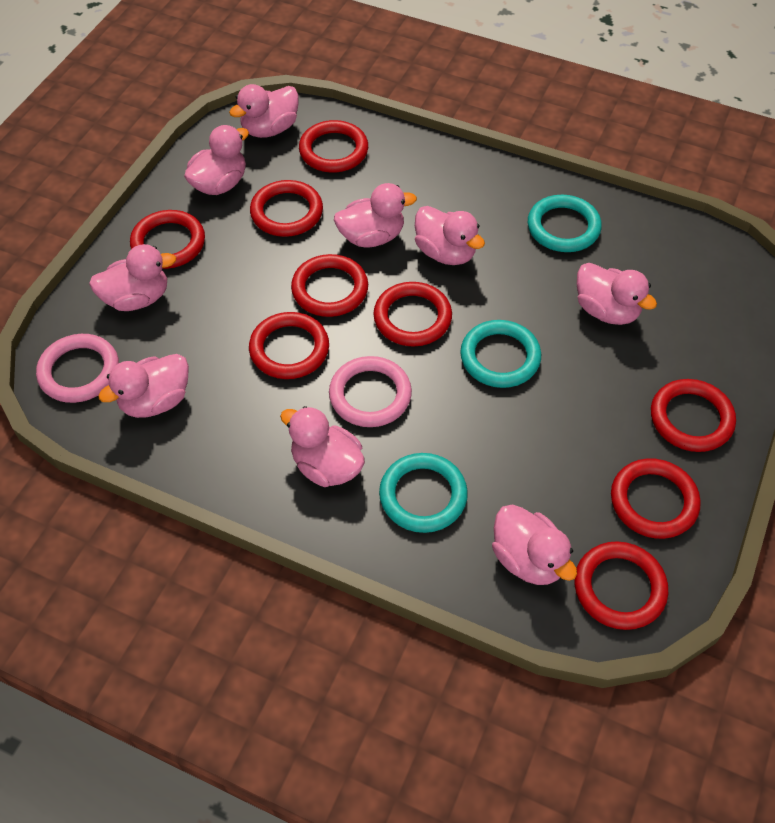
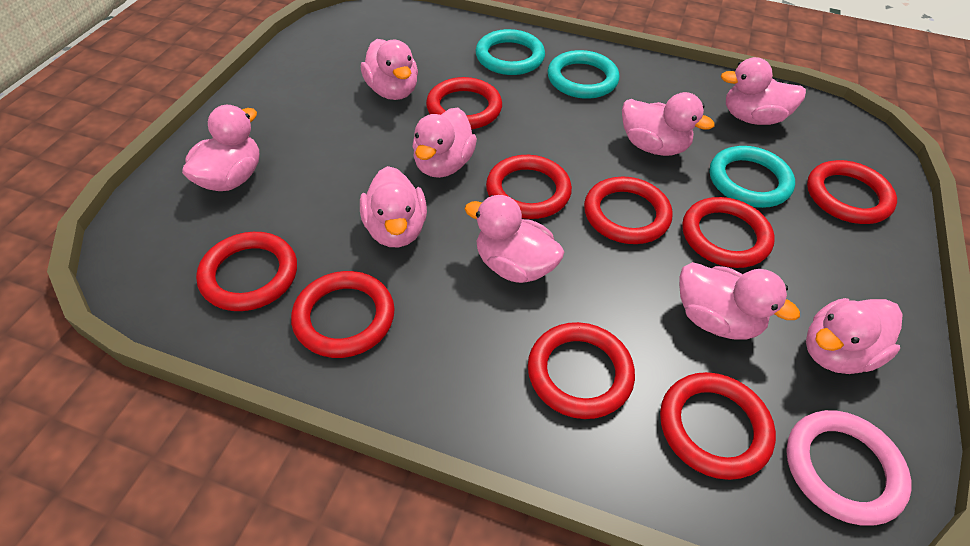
pink ring: 2 -> 1

